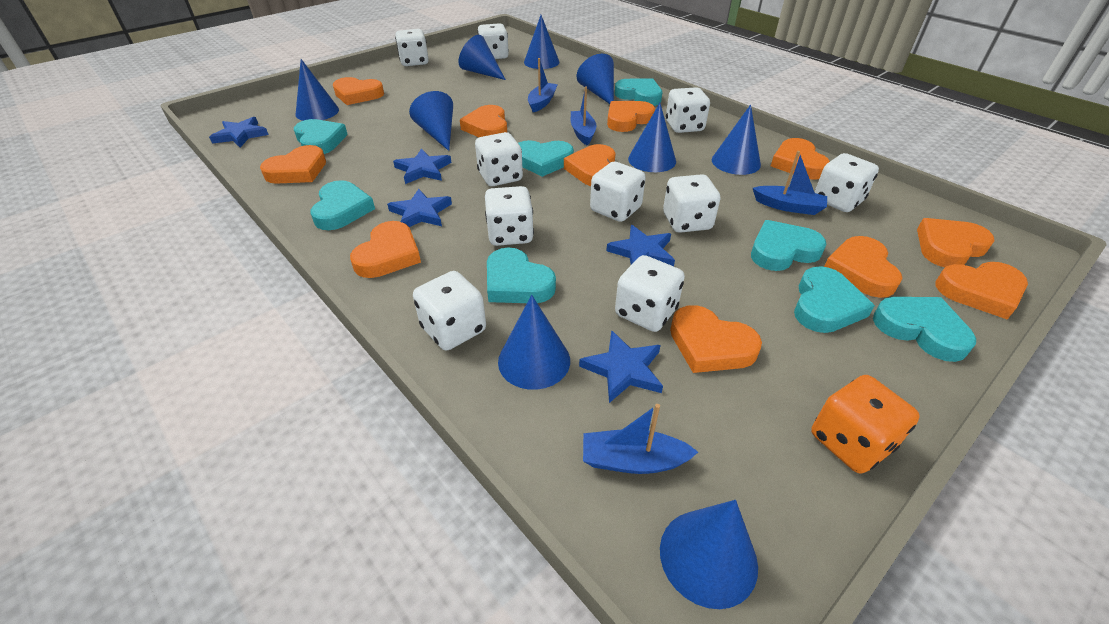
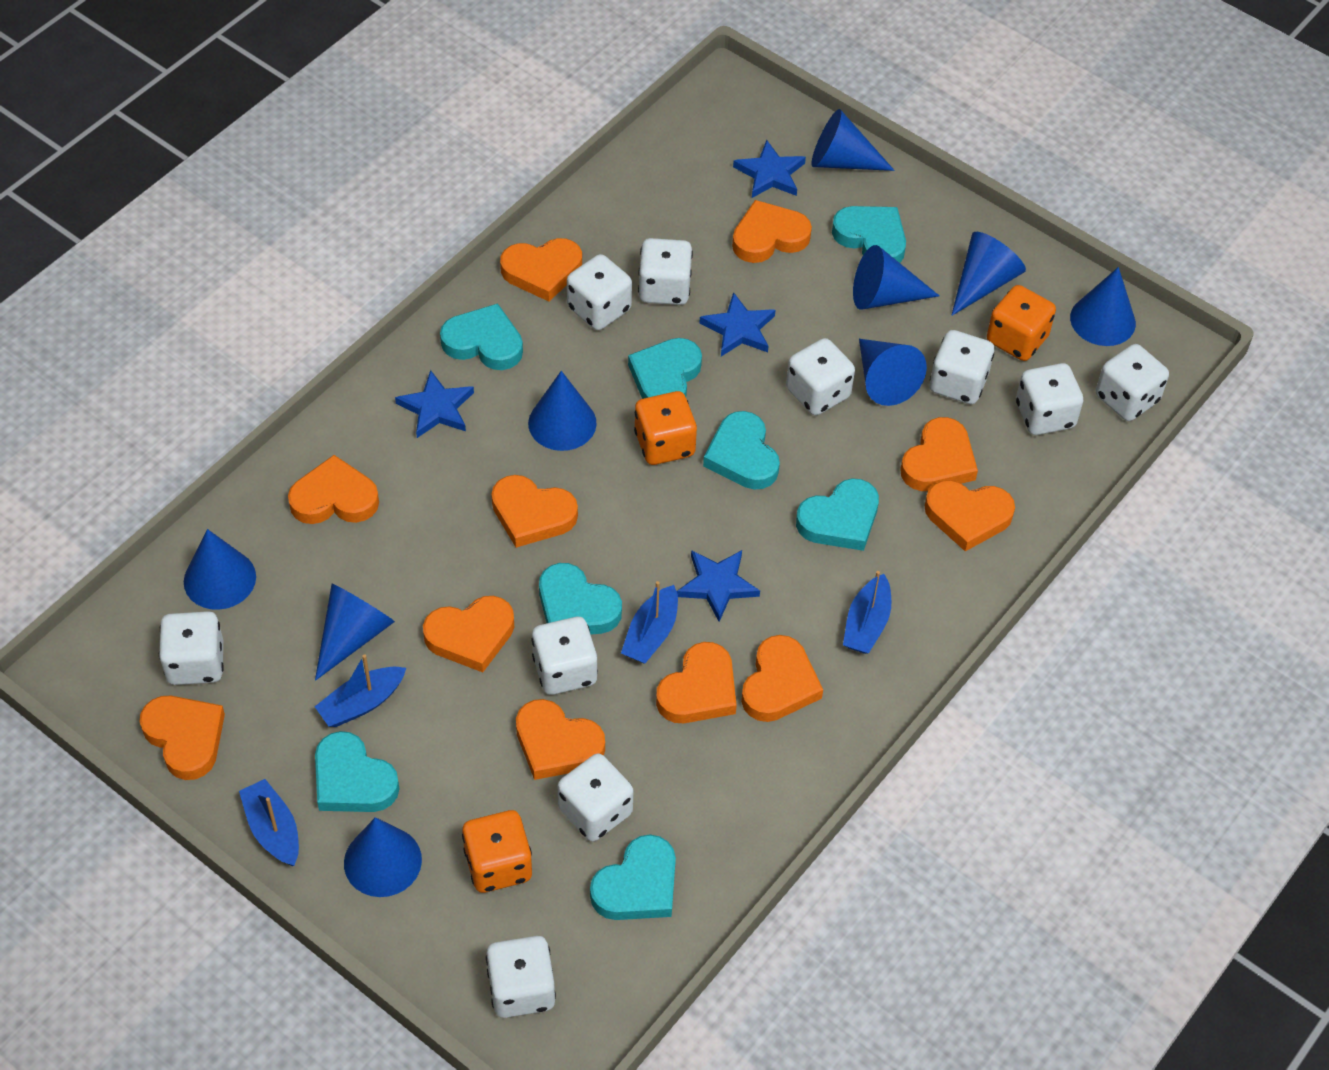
blue star: 5 -> 4
orange dice: 1 -> 3

